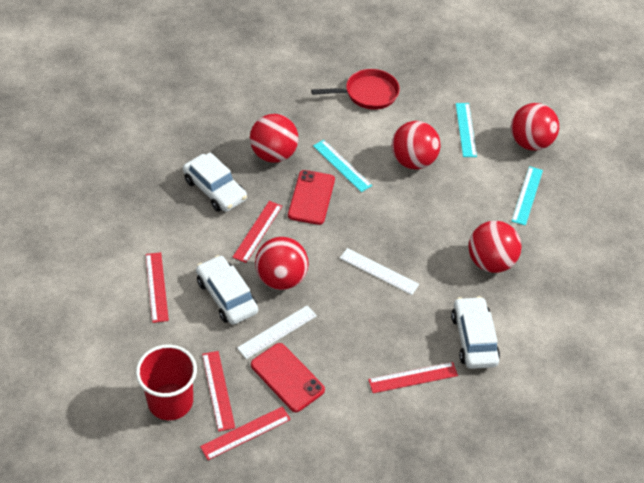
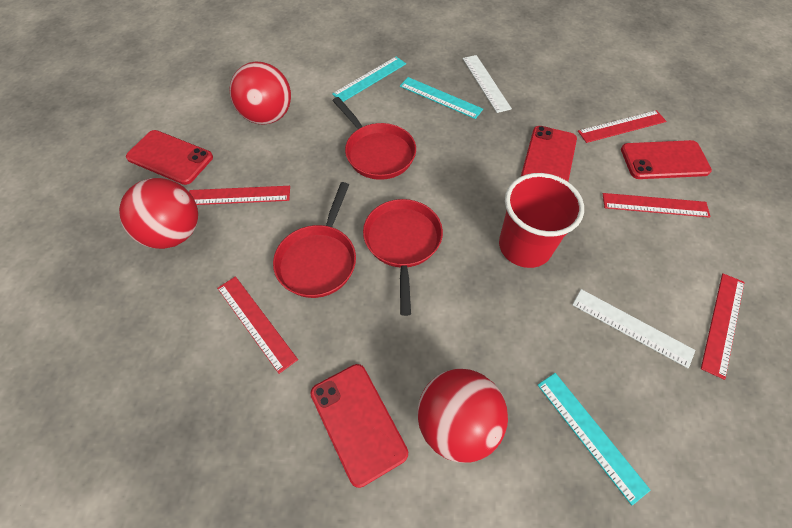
red ball: 5 -> 3
red pan: 1 -> 3
red phone: 2 -> 4
white car: 3 -> 0

